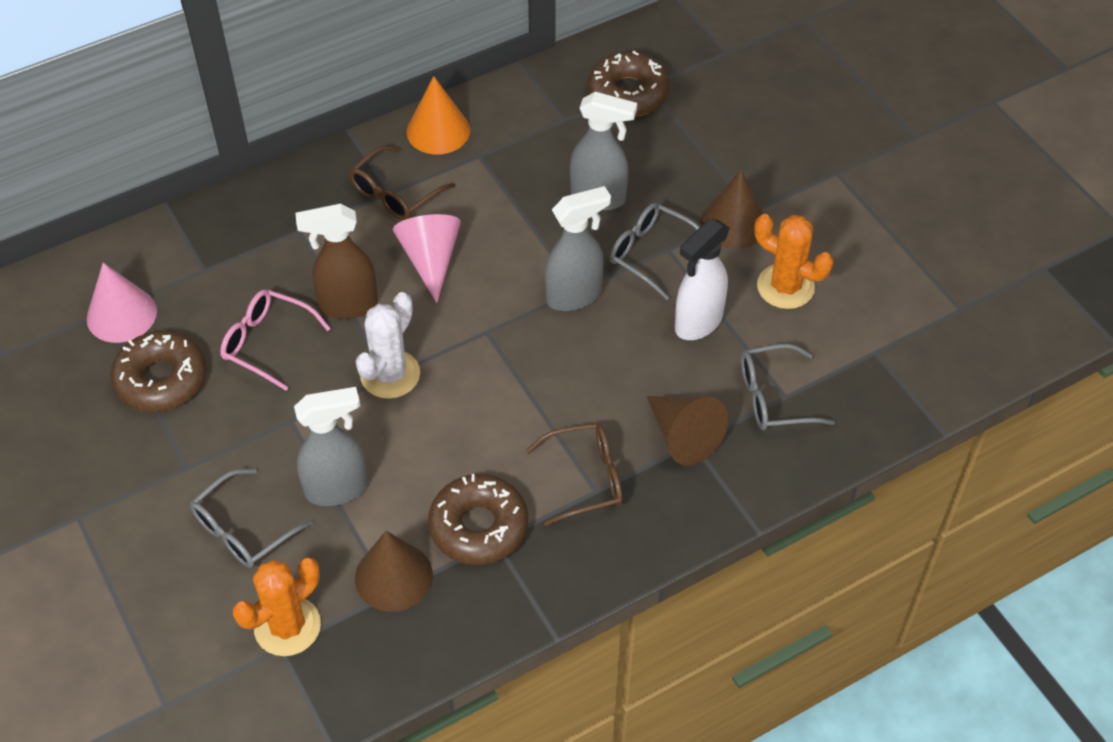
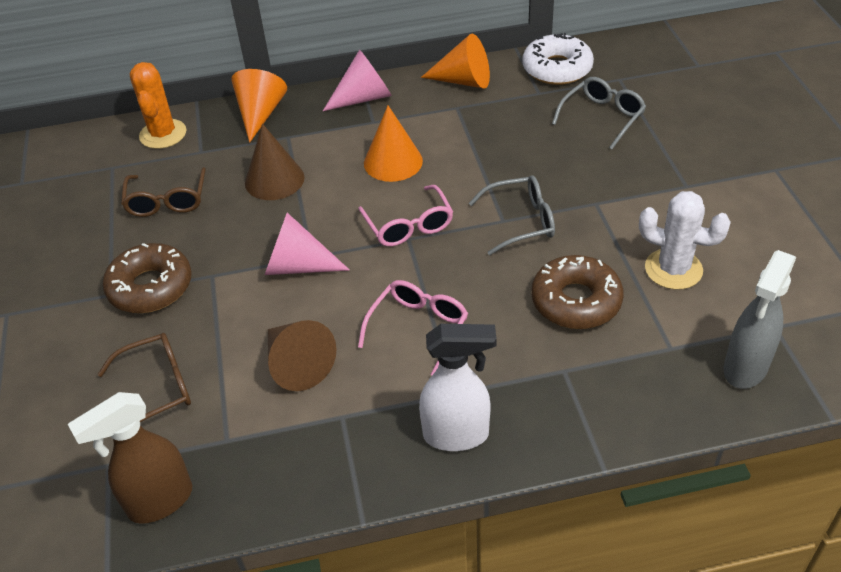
brown cone: 3 -> 2
brown donut: 3 -> 2
grey glasses: 3 -> 2
grey spray bottle: 3 -> 1
orange cactus: 2 -> 1
orange cone: 1 -> 3
pink glasses: 1 -> 2
white donut: 0 -> 1

